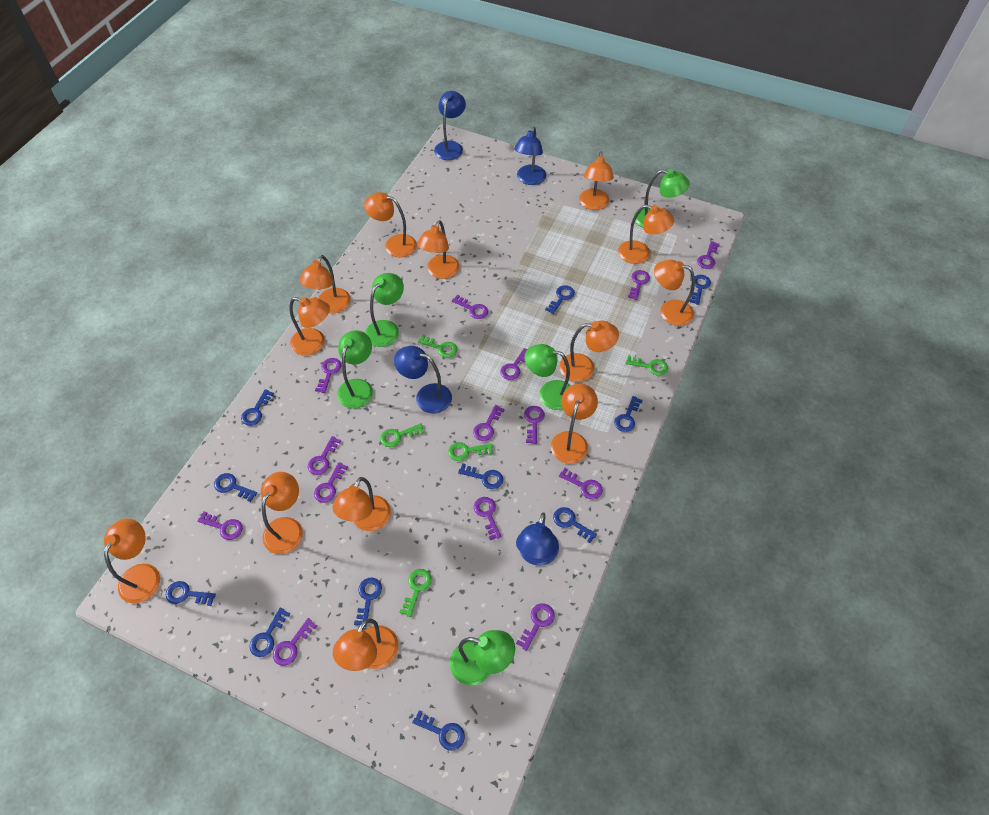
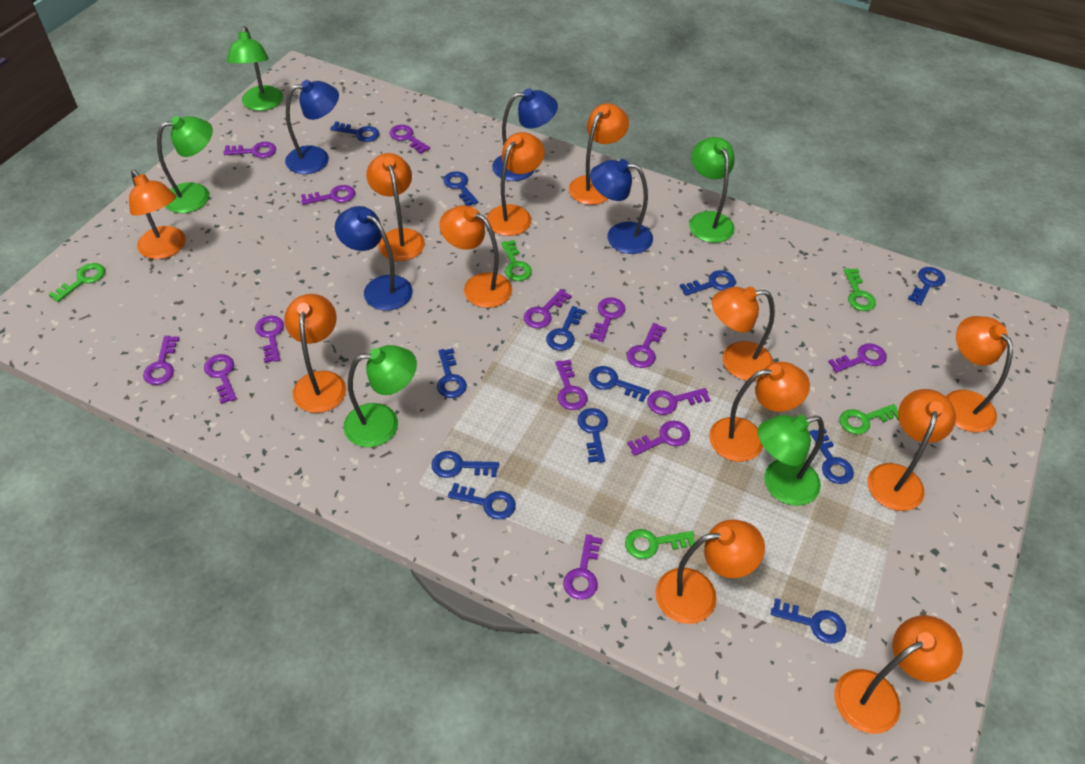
blue key: 11 -> 12
orange lamp: 13 -> 12

